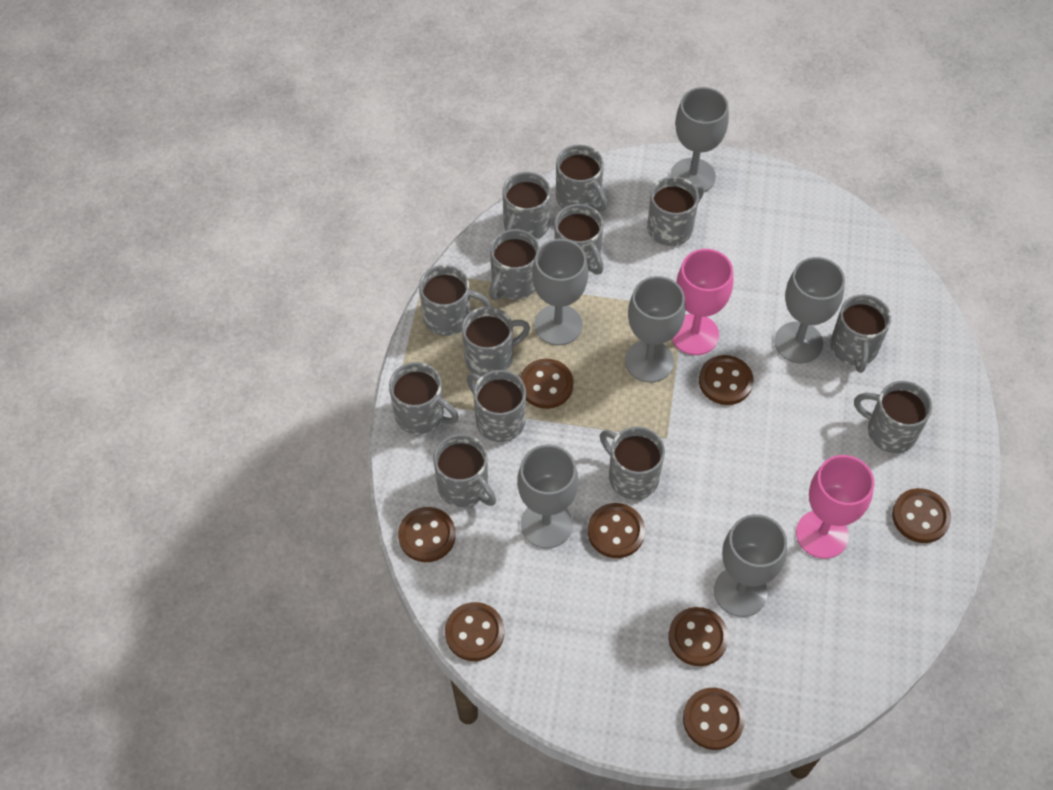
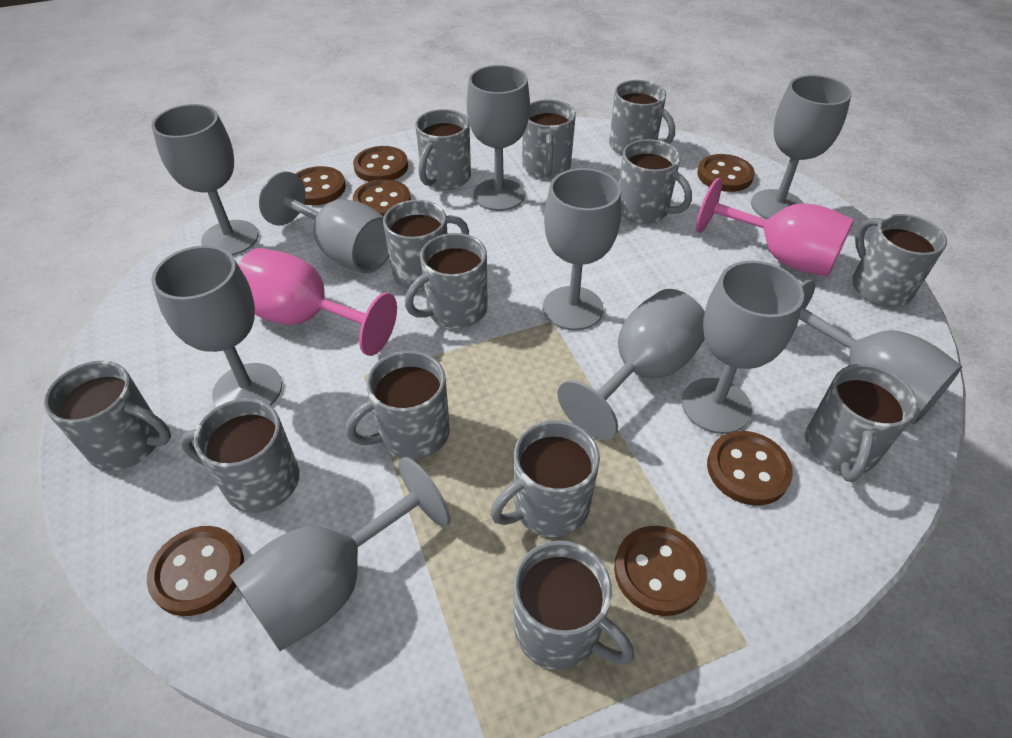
brown button: 8 -> 7
grey goblet: 6 -> 10

